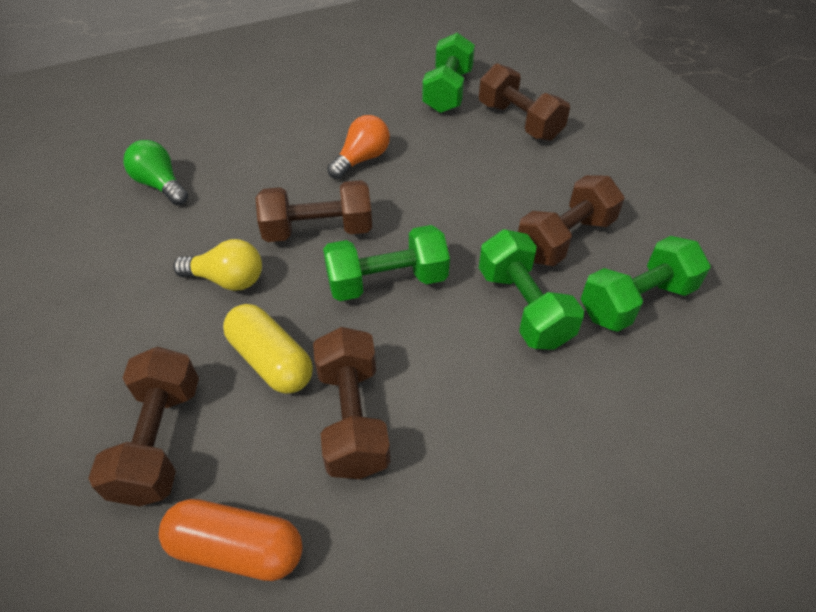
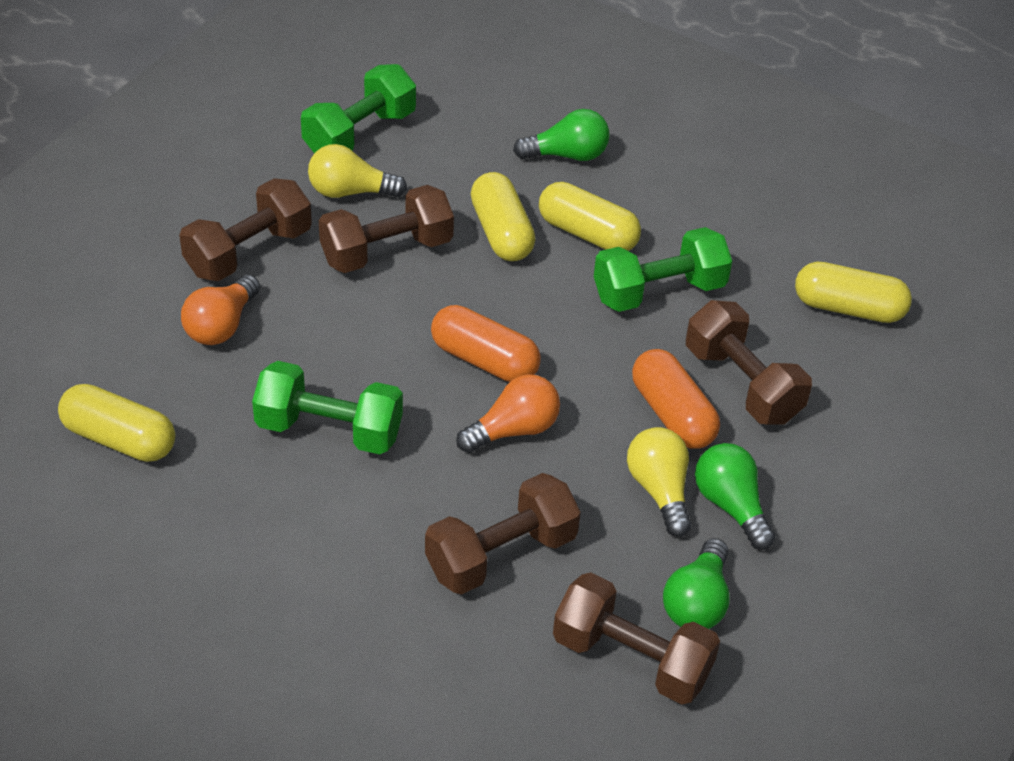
green dumbbell: 4 -> 3
green light bulb: 1 -> 3
orange capsule: 1 -> 2
orange light bulb: 1 -> 2
yellow capsule: 1 -> 4
yellow light bulb: 1 -> 2

